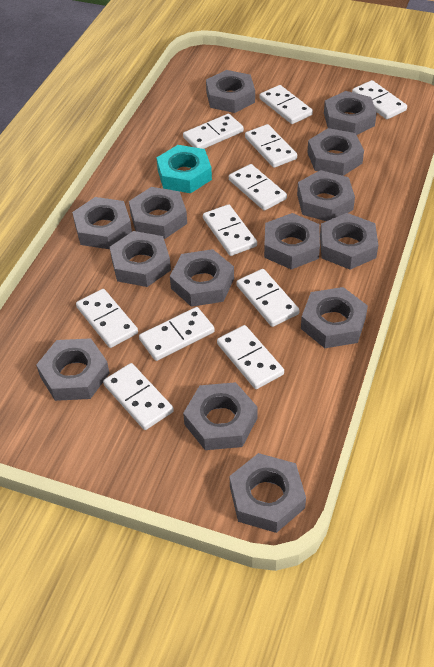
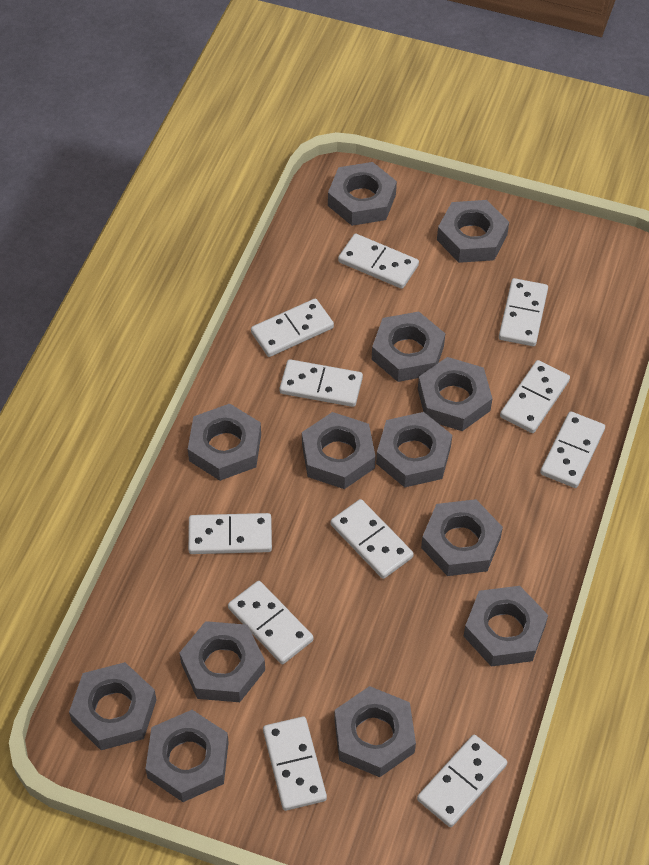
grey nut: 14 -> 13
turquoise nut: 1 -> 0

